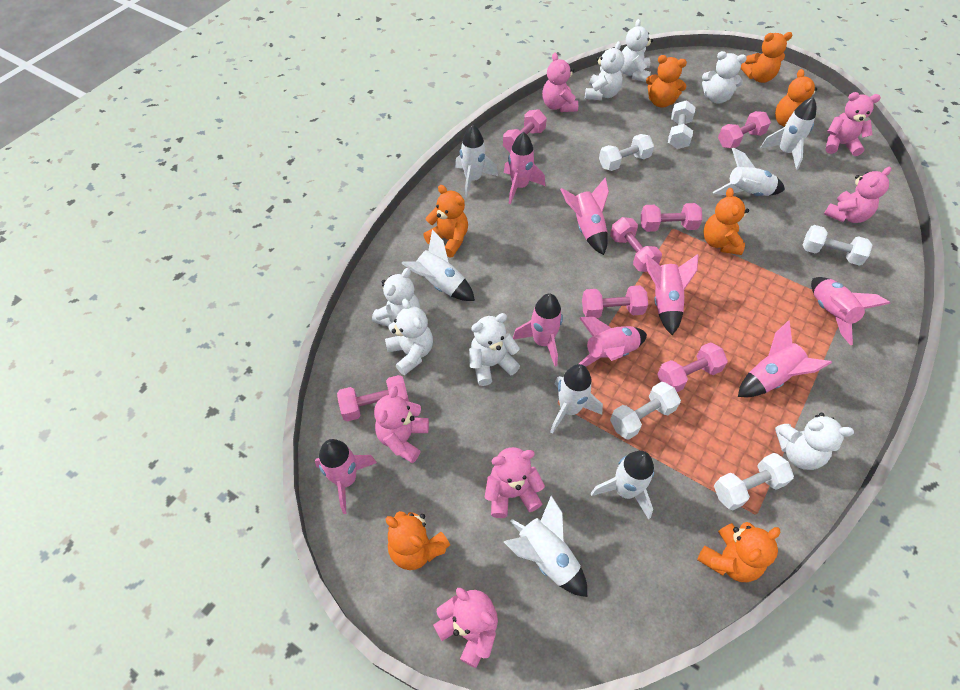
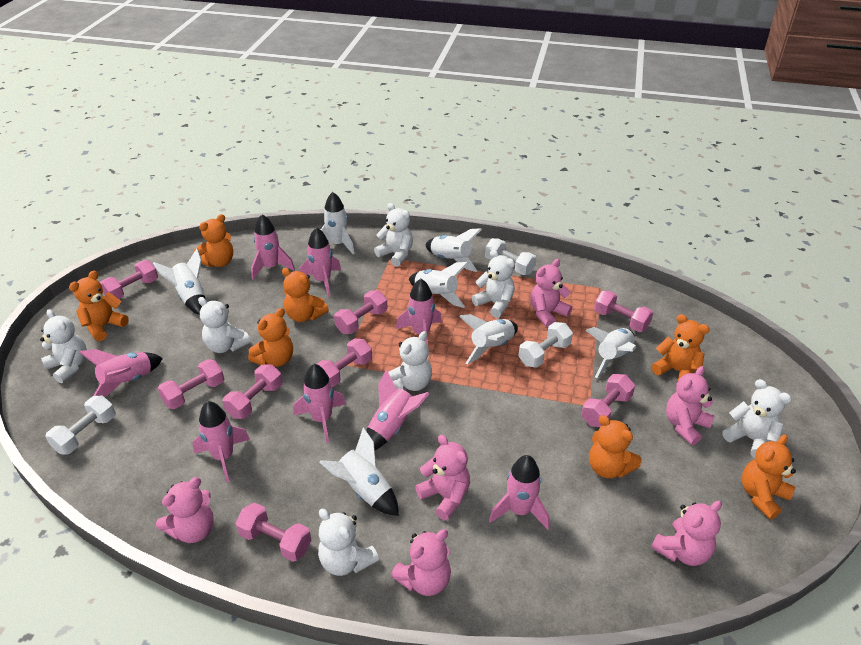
pink dumbbell: 7 -> 8
white dumbbell: 5 -> 3

